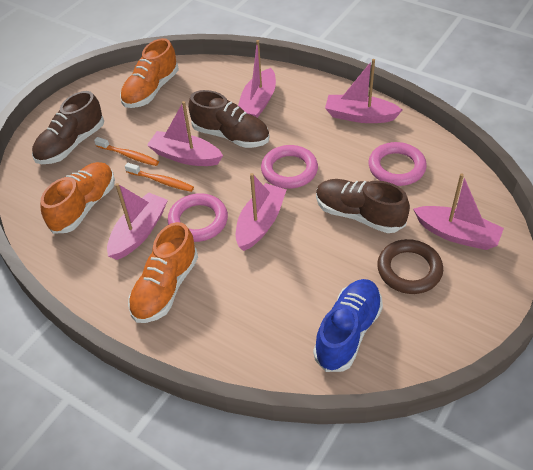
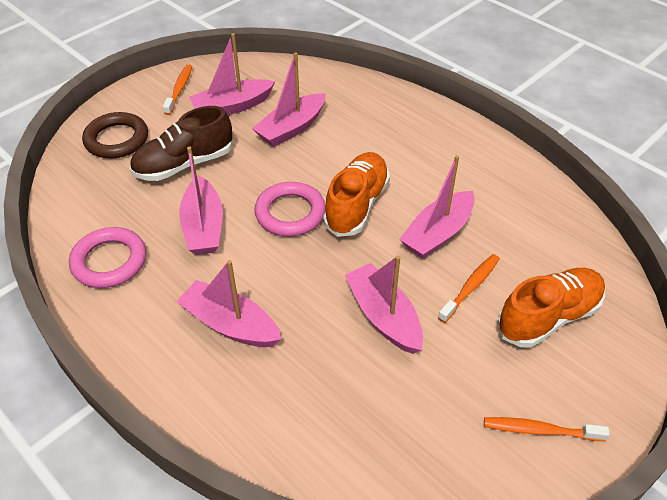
blue shoe: 1 -> 0
brown shoe: 3 -> 1
orange shoe: 3 -> 2
orange toothbrush: 2 -> 3
pink ring: 3 -> 2

